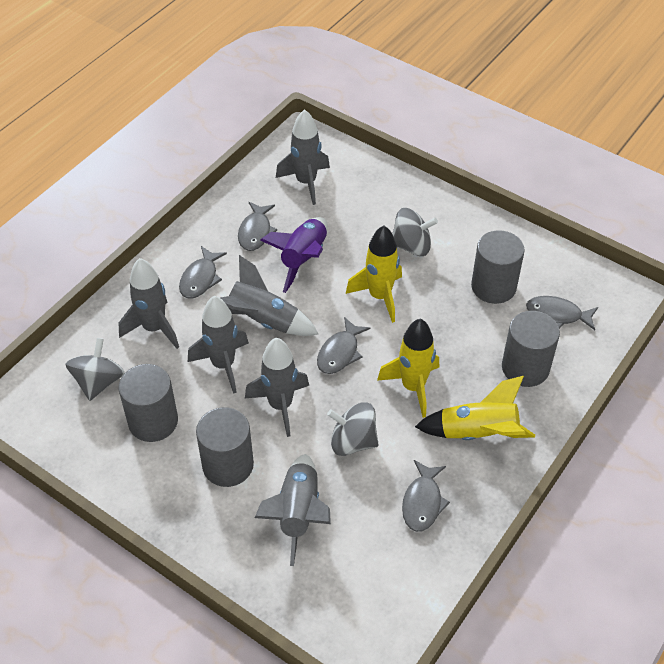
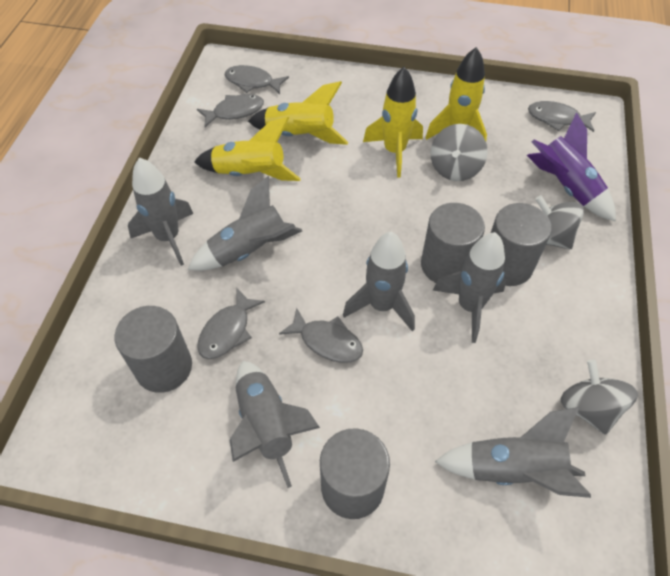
yellow rocket: 3 -> 4

